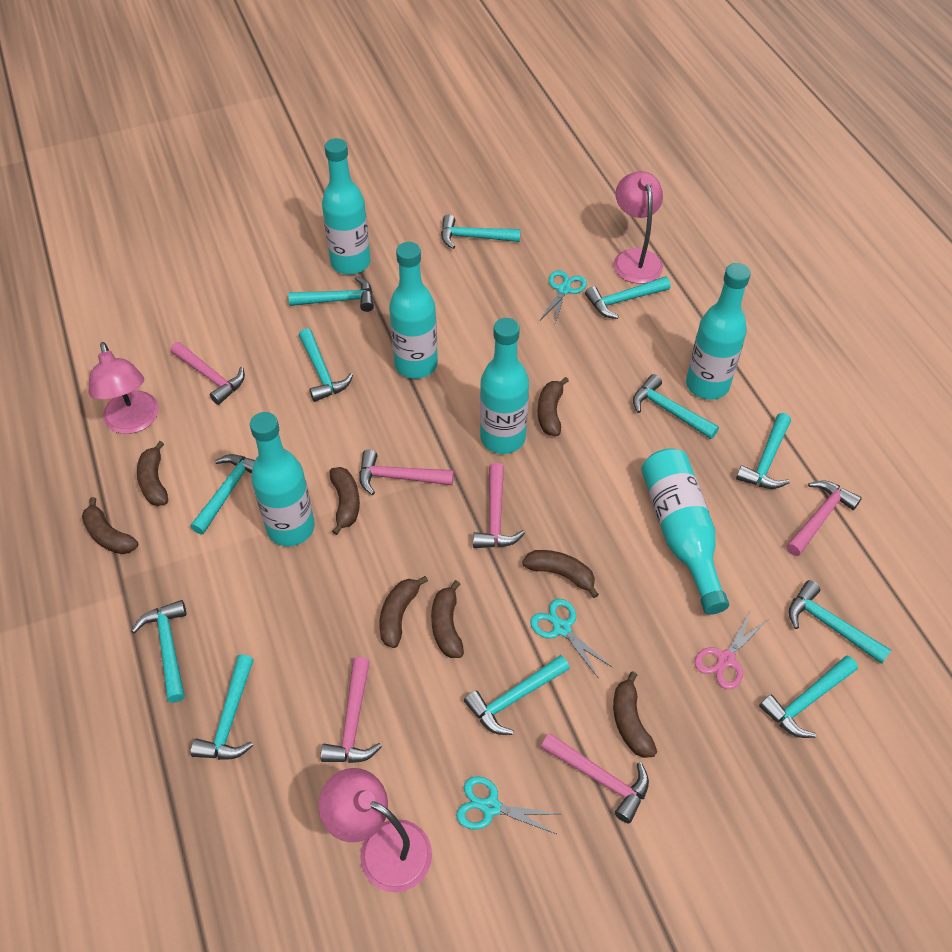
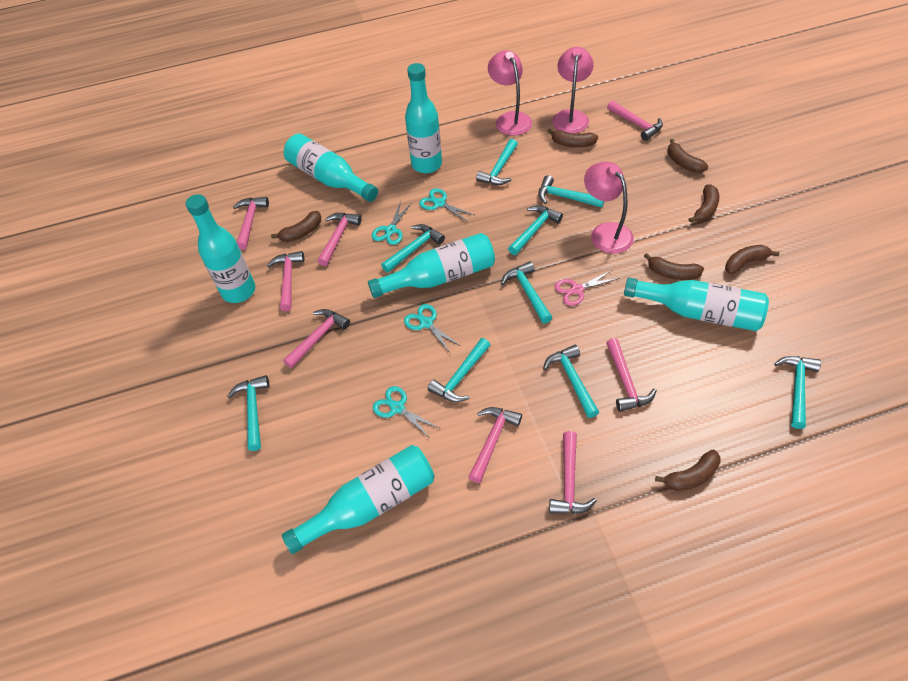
brown banana: 8 -> 7
pink hammer: 6 -> 8
turquoise hammer: 12 -> 9
turquoise scissors: 3 -> 4

